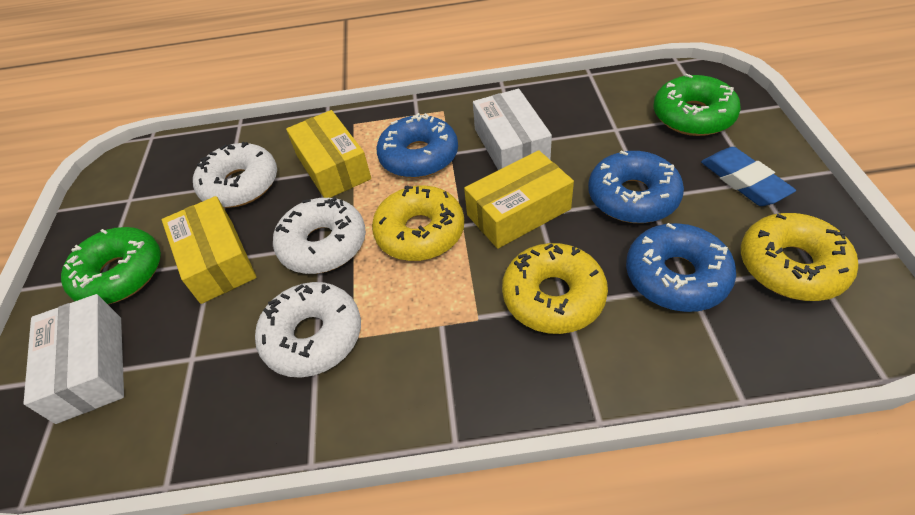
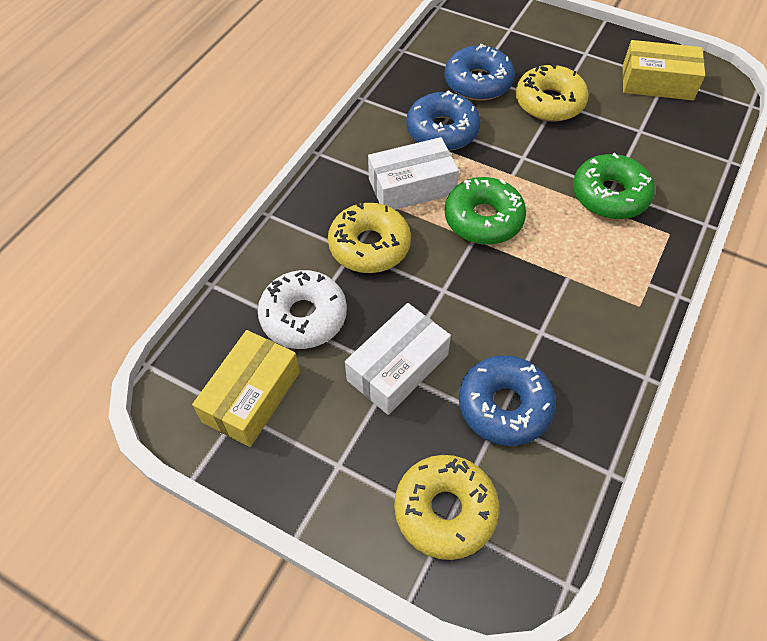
blue eraser: 1 -> 0
white donut: 3 -> 1
yellow box: 3 -> 2

